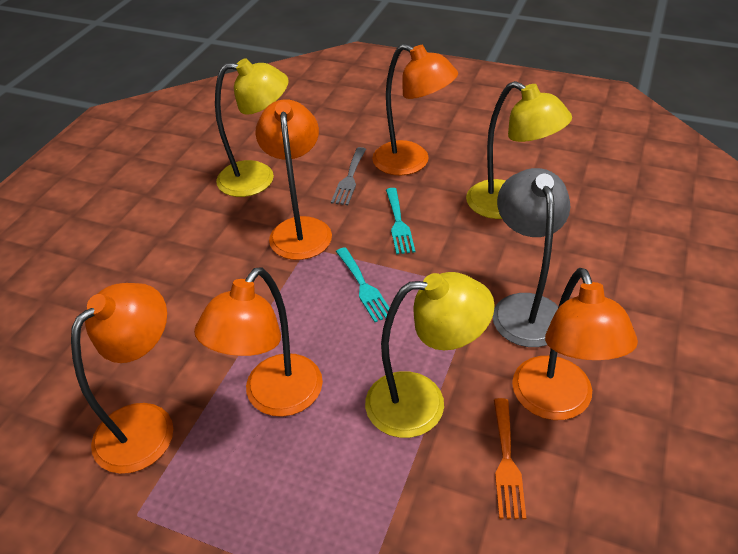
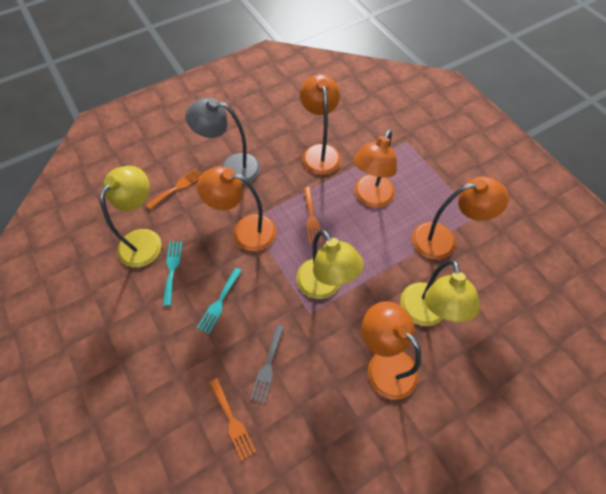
orange fork: 1 -> 3

